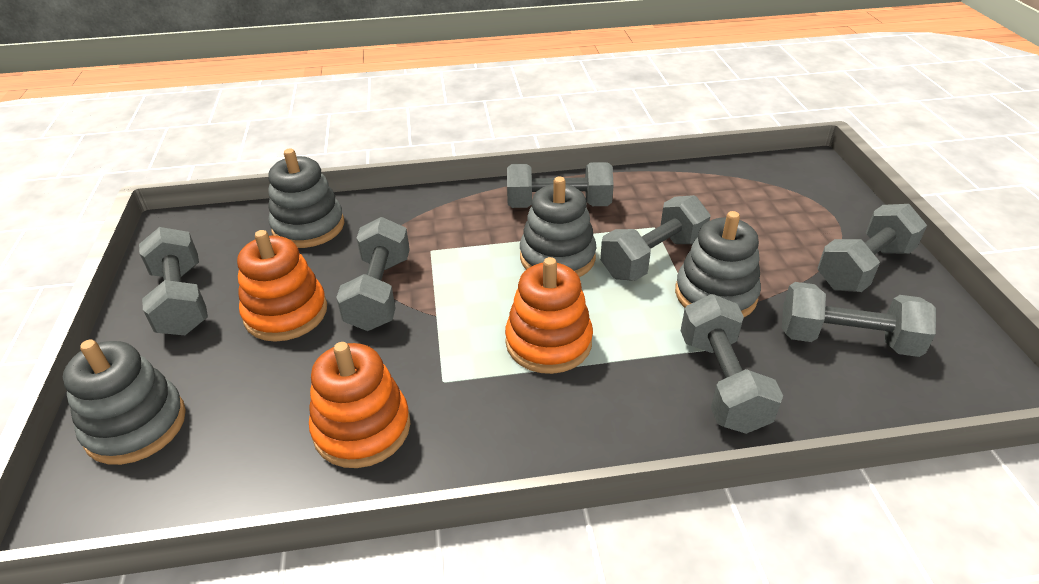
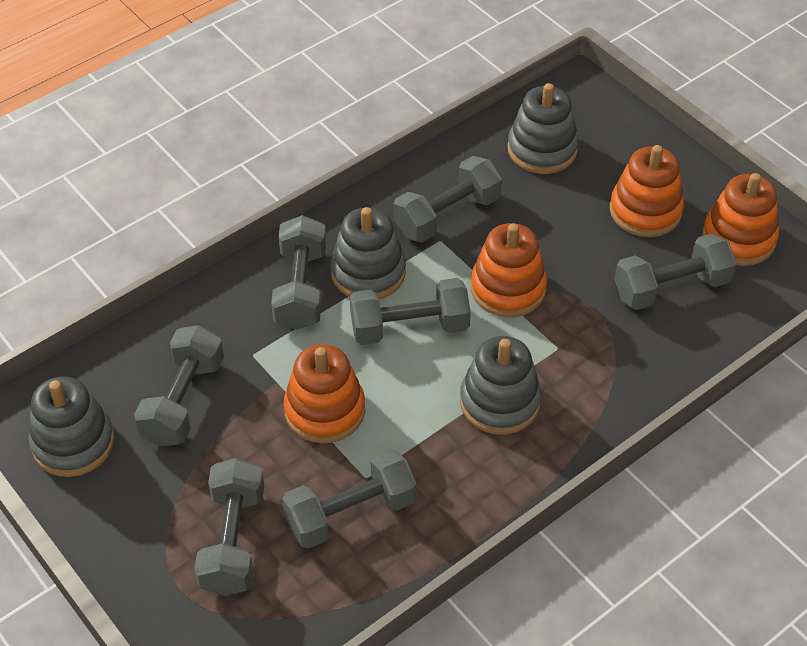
orange stacking toy: 3 -> 4

